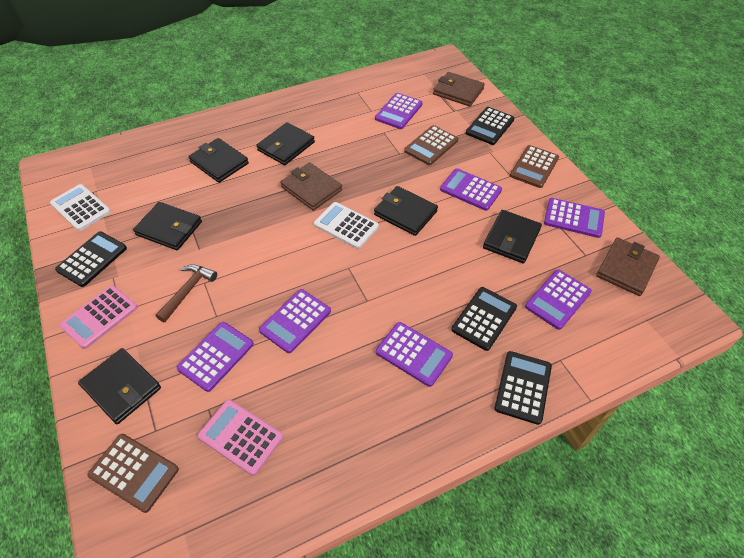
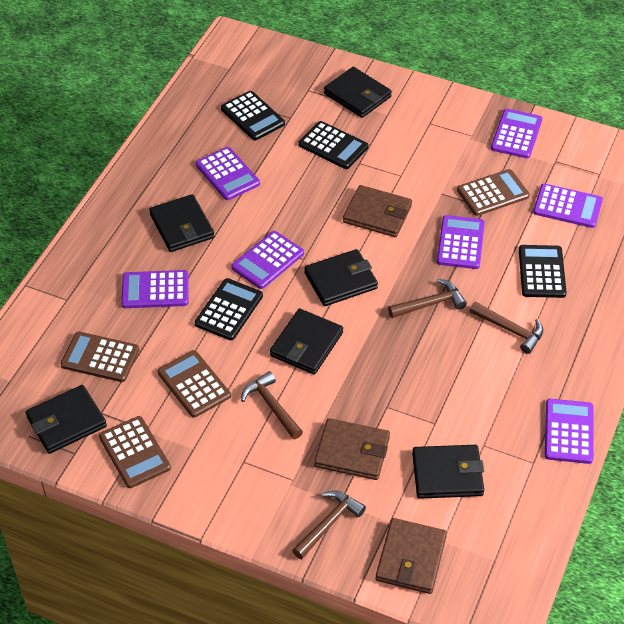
brown calculator: 3 -> 4
brown hammer: 1 -> 4
pink calculator: 2 -> 0
white calculator: 2 -> 0

